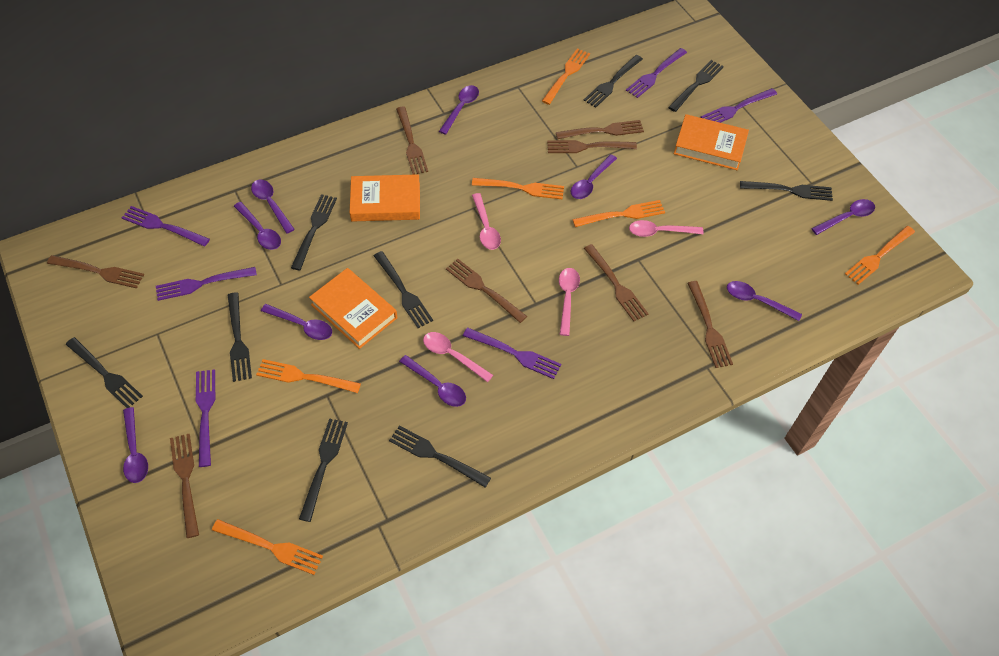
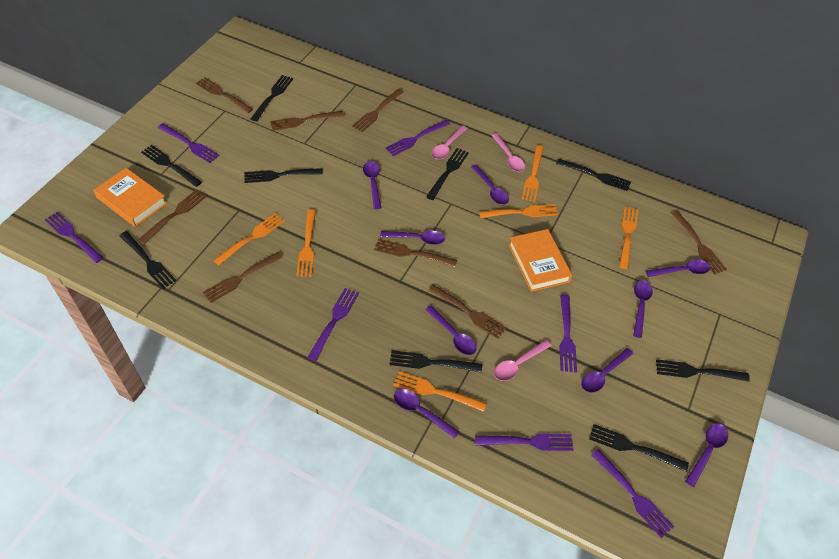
orange book: 3 -> 2
pink spoon: 4 -> 3
purple fork: 6 -> 7

